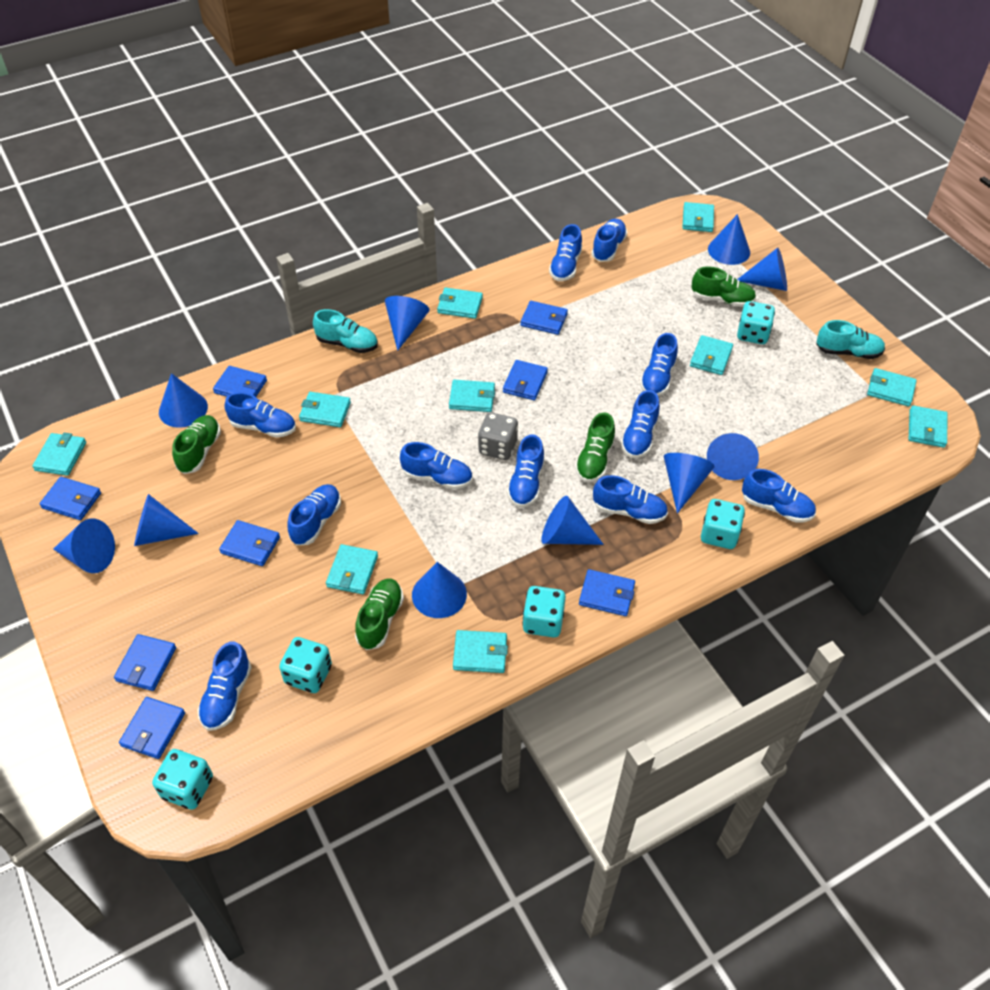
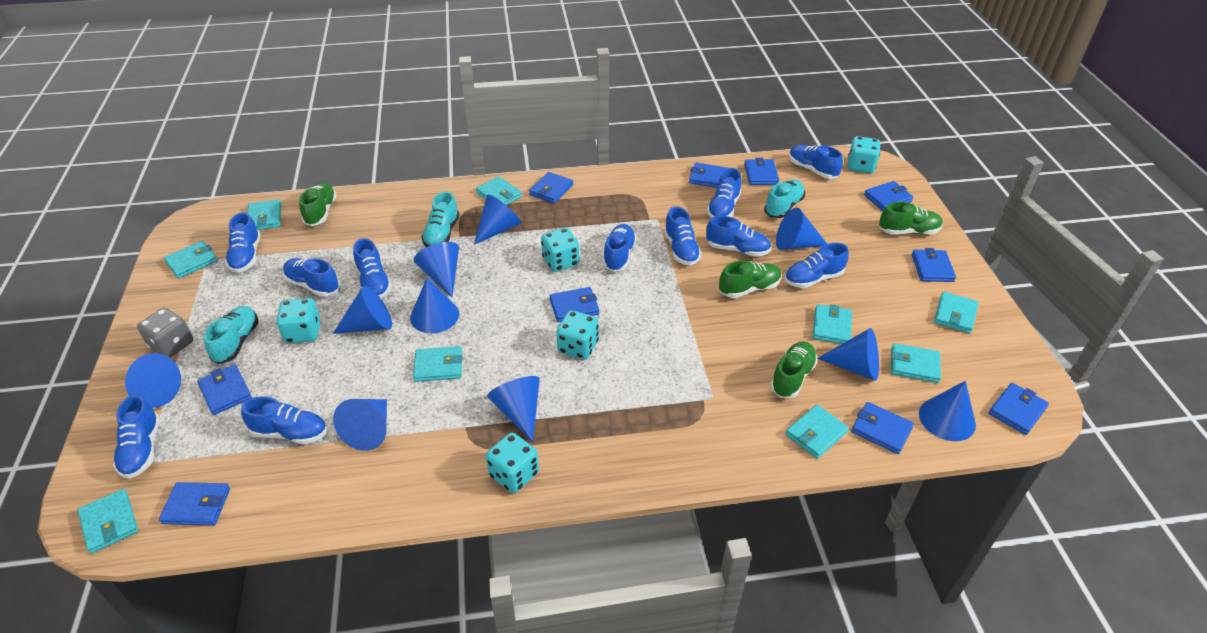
blue wallet: 8 -> 10
turquoise shoe: 2 -> 3
turquoise wallet: 10 -> 9

